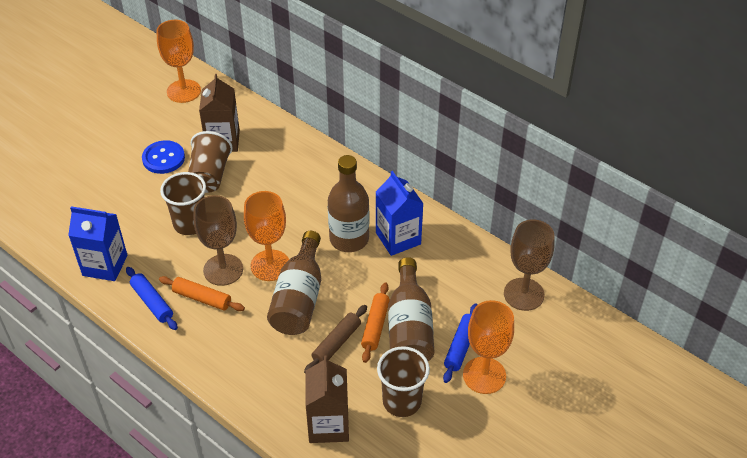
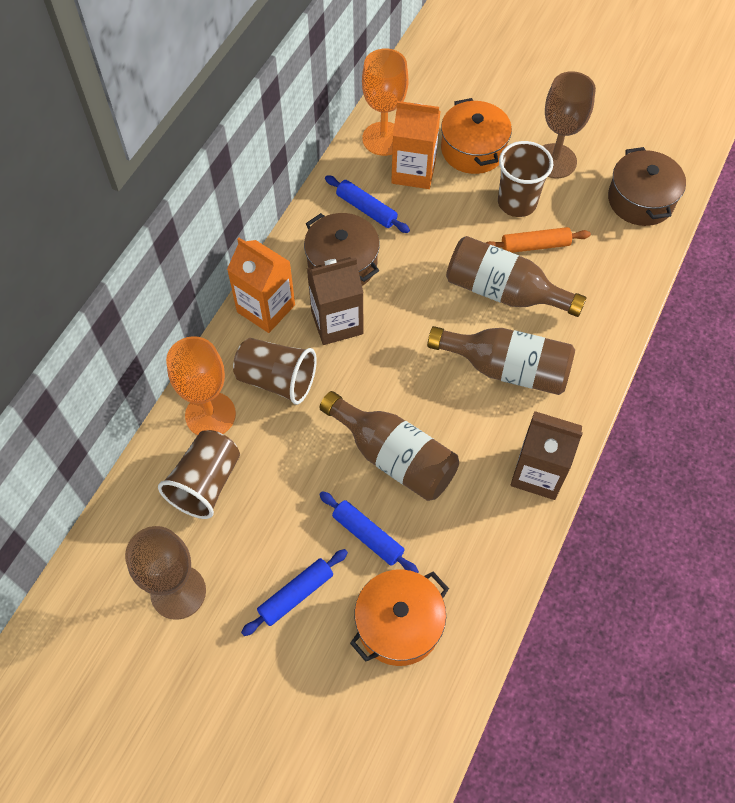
blue button: 1 -> 0
blue carton: 2 -> 0
blue rolling pin: 2 -> 3
brown pot: 0 -> 2
brown rolling pin: 1 -> 0
orange carton: 0 -> 2
orange goblet: 3 -> 2
orange pot: 0 -> 2
orange rolling pin: 2 -> 1

